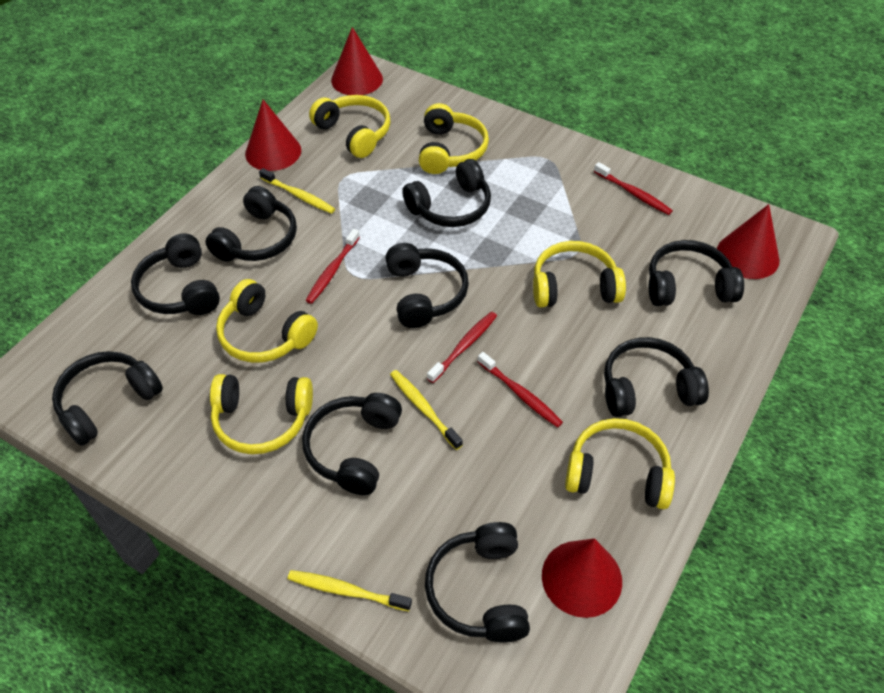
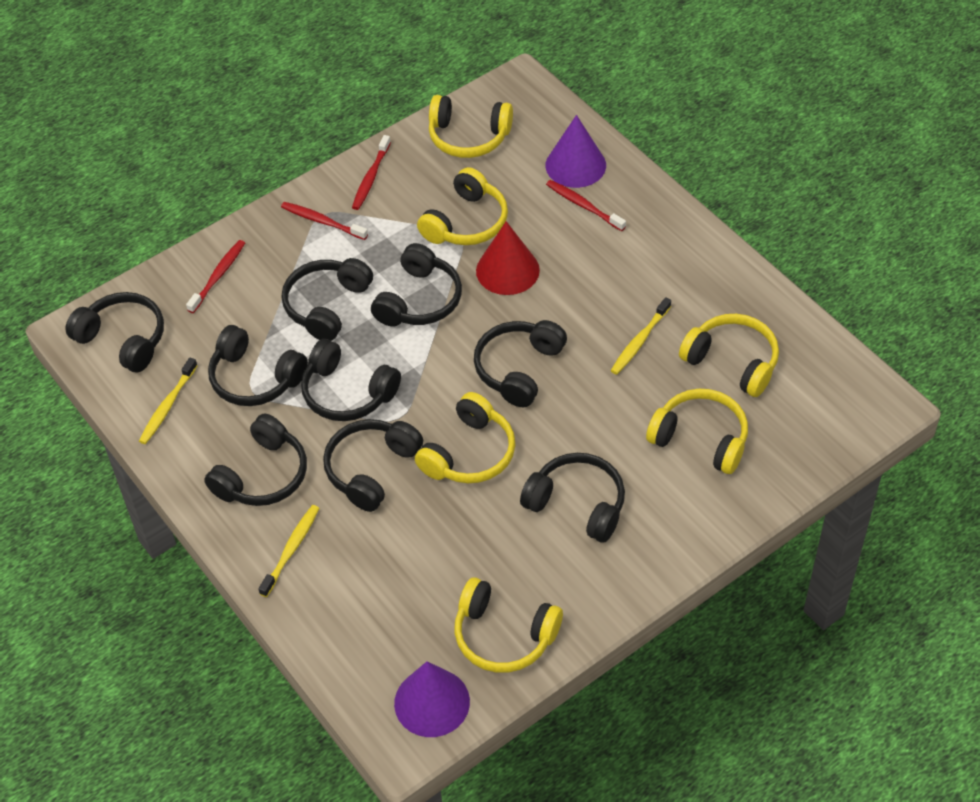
purple cone: 0 -> 2
red cone: 4 -> 1

